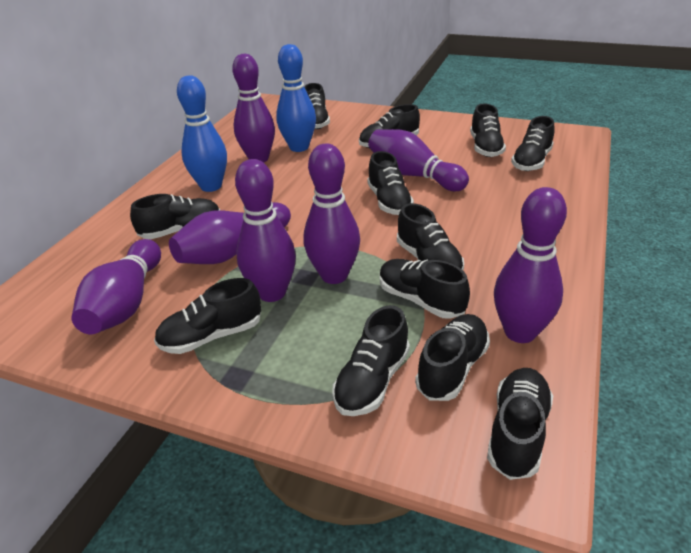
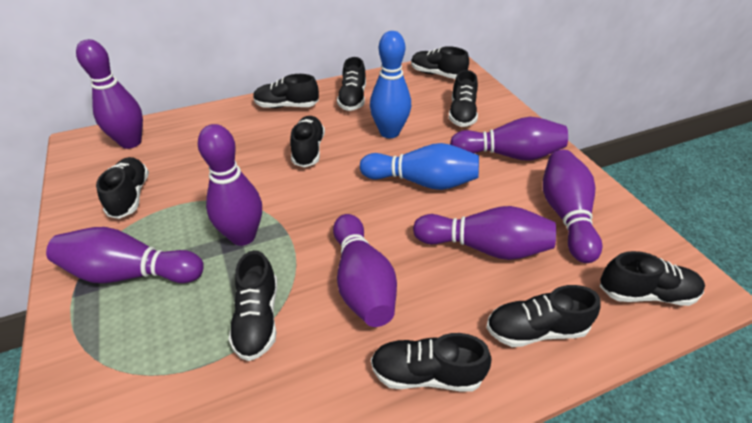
black shoe: 12 -> 10

